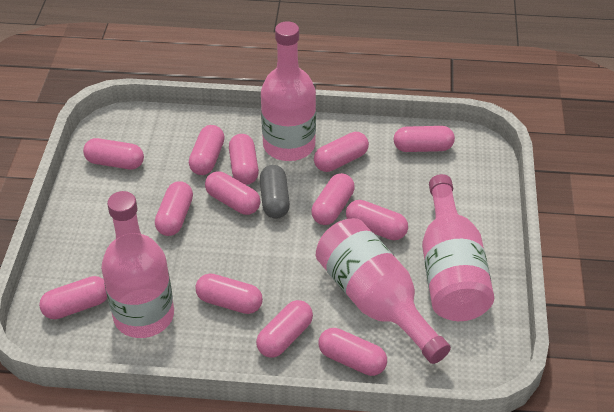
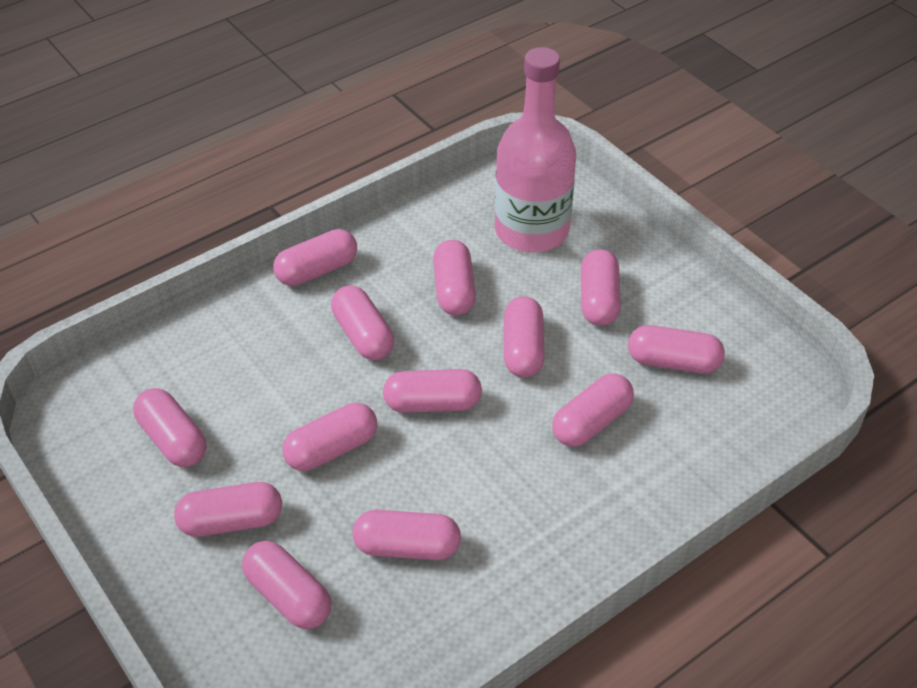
grey capsule: 1 -> 0
pink bottle: 4 -> 1

